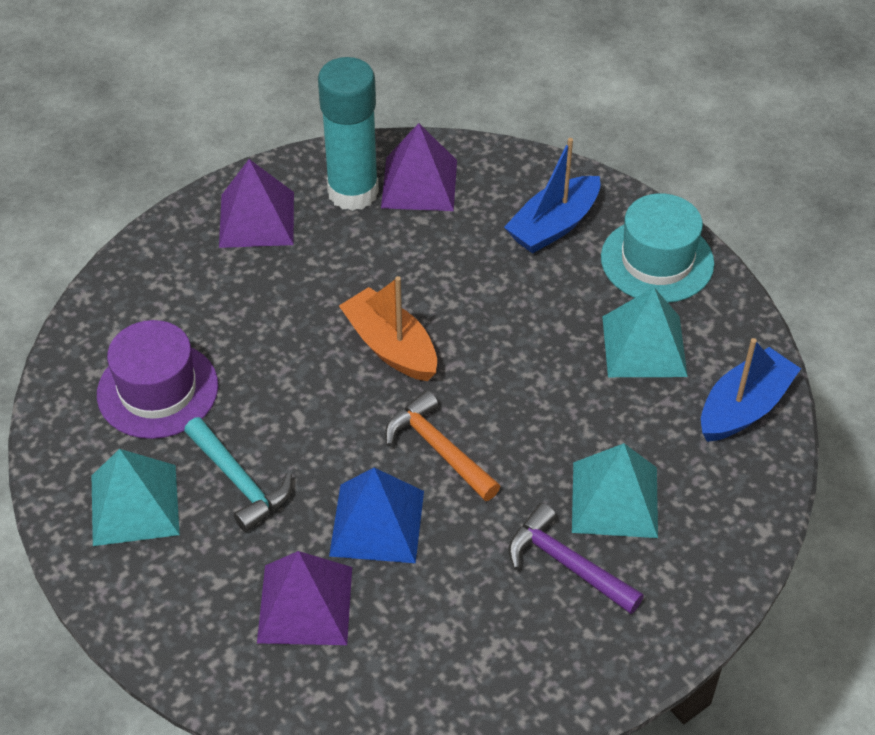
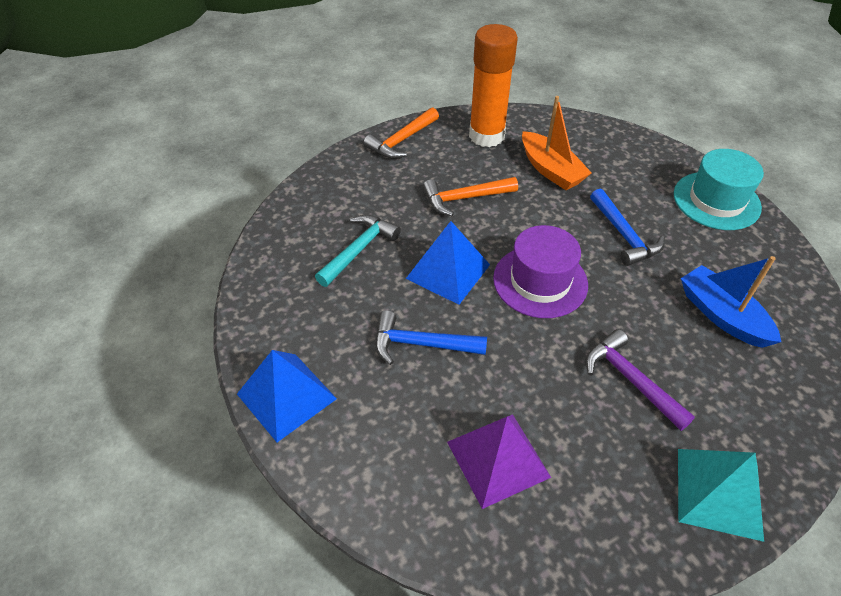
blue boat: 2 -> 1
blue hammer: 0 -> 2
blue pyramid: 1 -> 2
orange glue stick: 0 -> 1
orange hammer: 1 -> 2
purple pyramid: 3 -> 1
turquoise glue stick: 1 -> 0
turquoise pyramid: 3 -> 1

